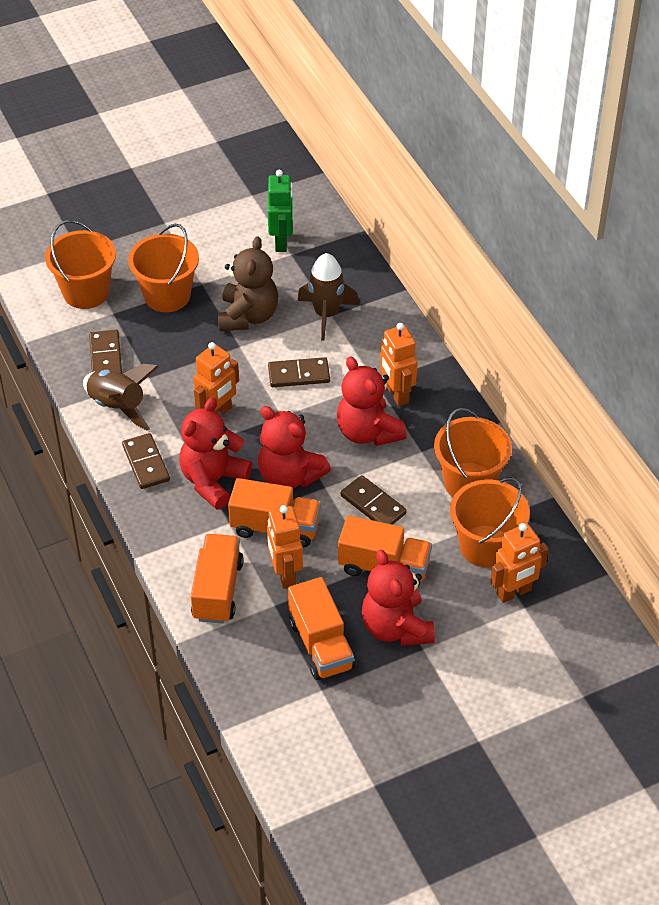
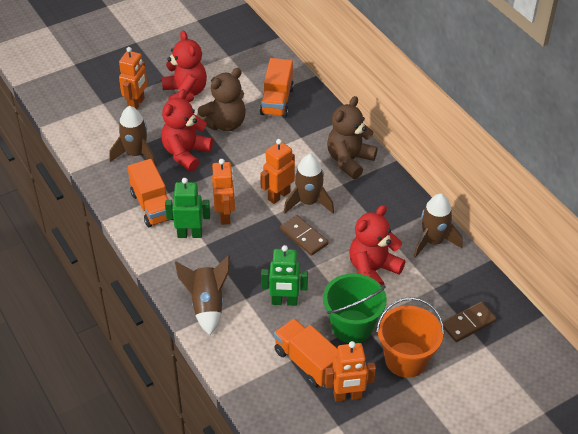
brown domino: 4 -> 2
brown rocket: 2 -> 4
brown teddy bear: 1 -> 2
green bucket: 0 -> 1
green robot: 1 -> 2
orange bucket: 4 -> 1
orange truck: 4 -> 3
red teddy bear: 4 -> 3

